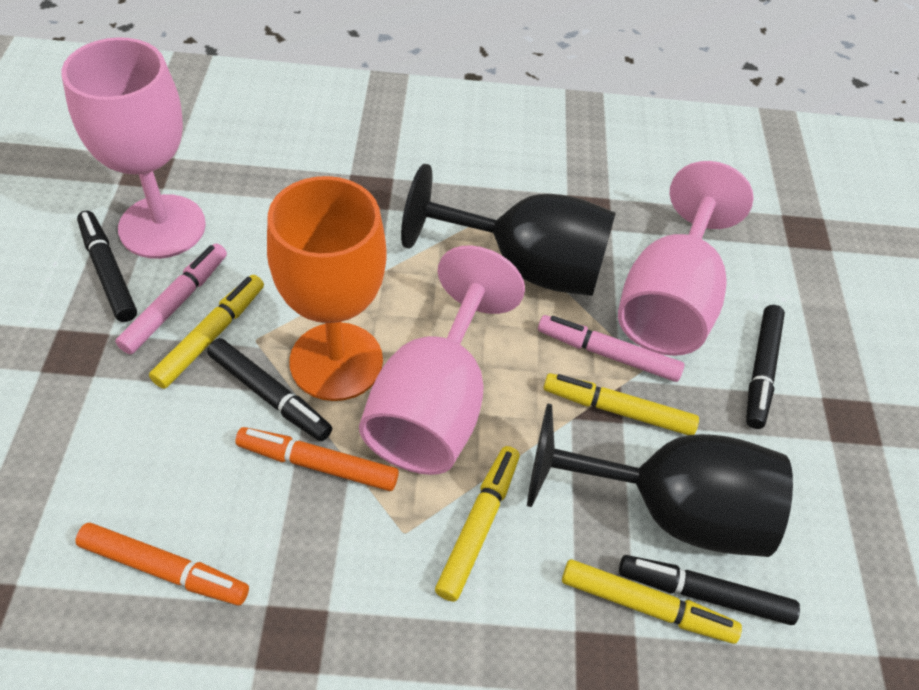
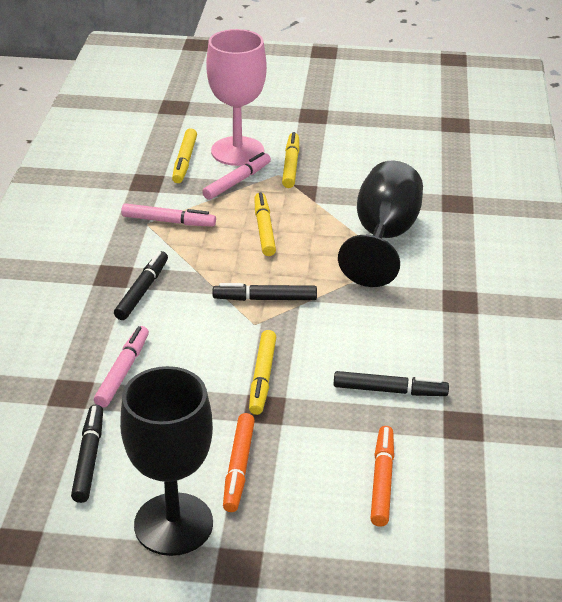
orange goblet: 1 -> 0
pink goblet: 3 -> 1
pink marker: 2 -> 3

